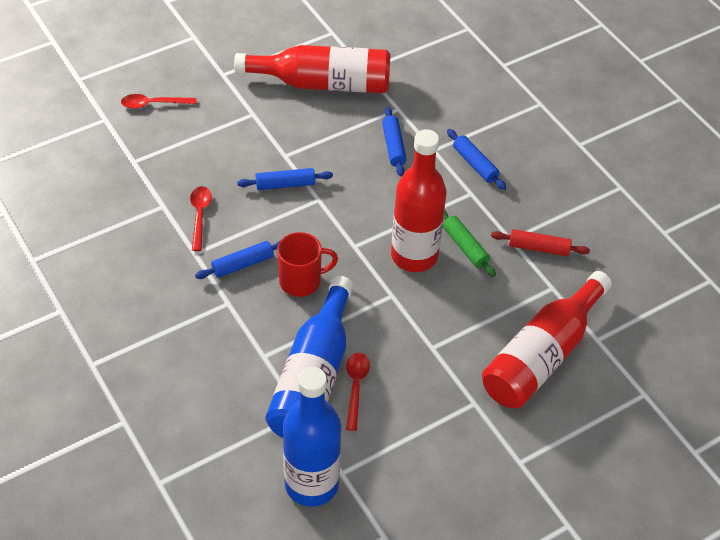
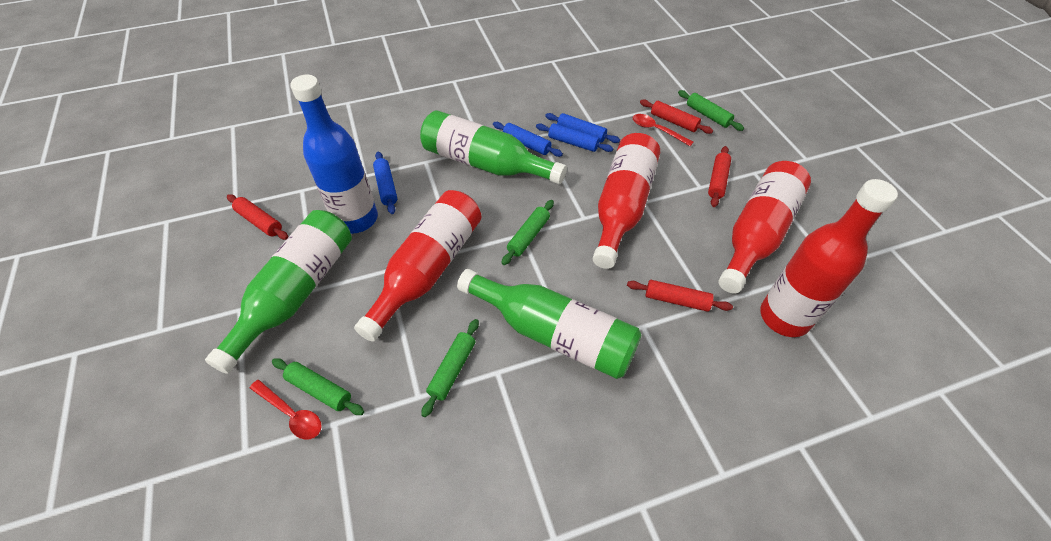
blue bottle: 2 -> 1
green bottle: 0 -> 3
green rolling pin: 1 -> 4
red bottle: 3 -> 4
red mug: 1 -> 0
red rolling pin: 1 -> 4
red spoon: 3 -> 2

